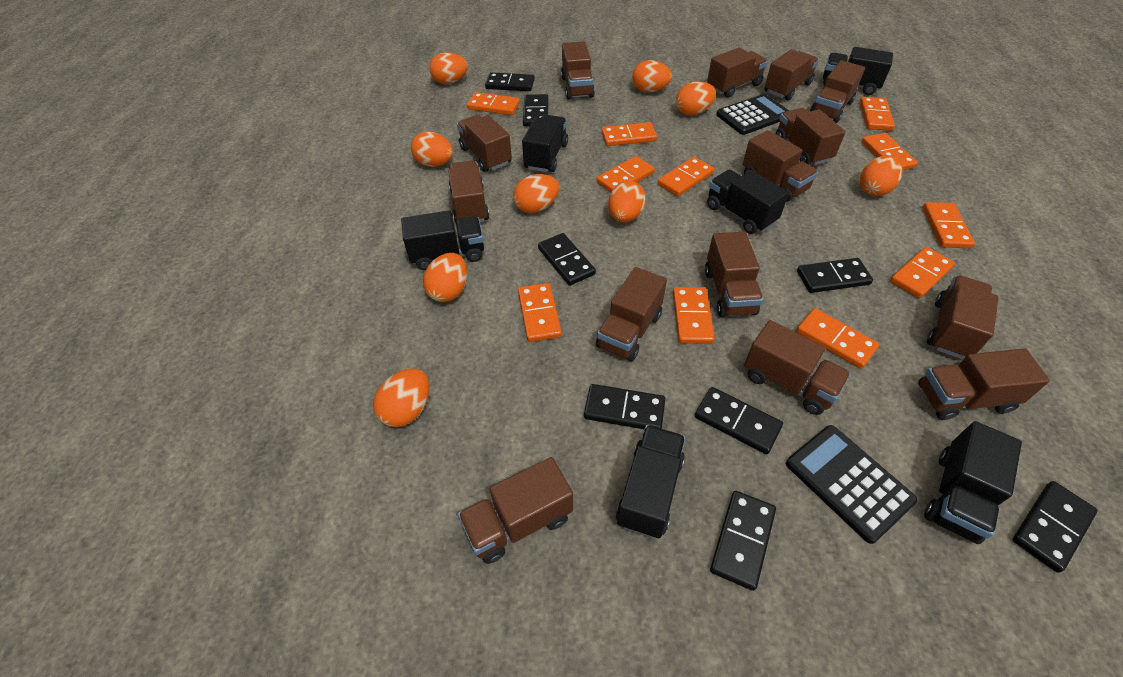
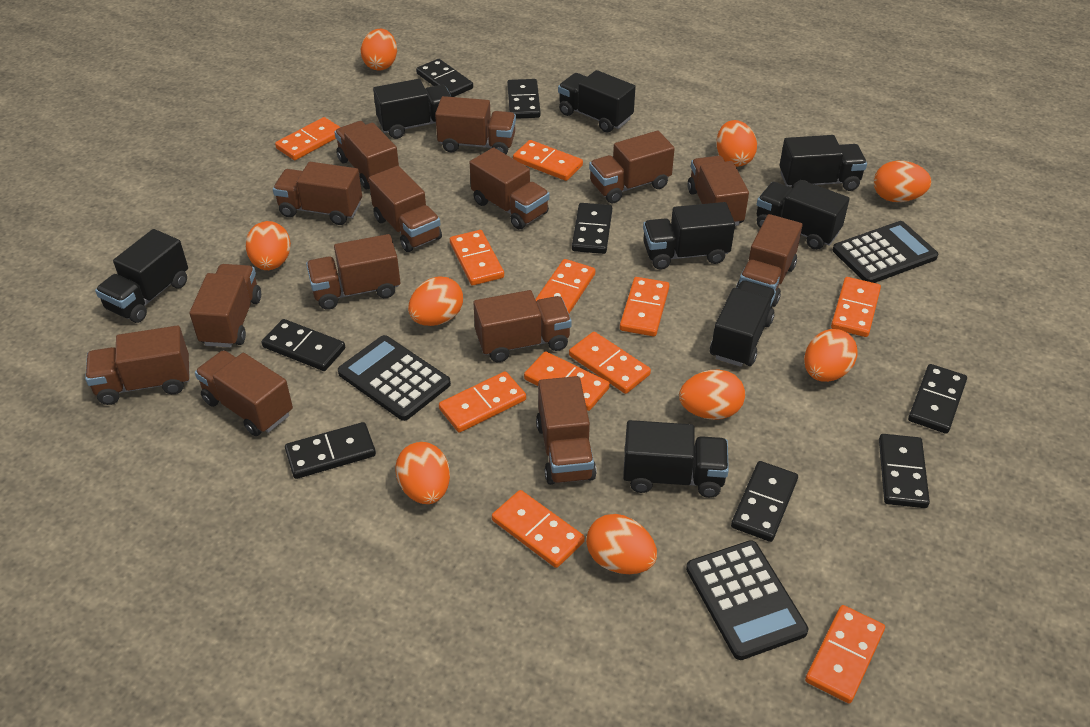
black calculator: 2 -> 3
black truck: 6 -> 8

